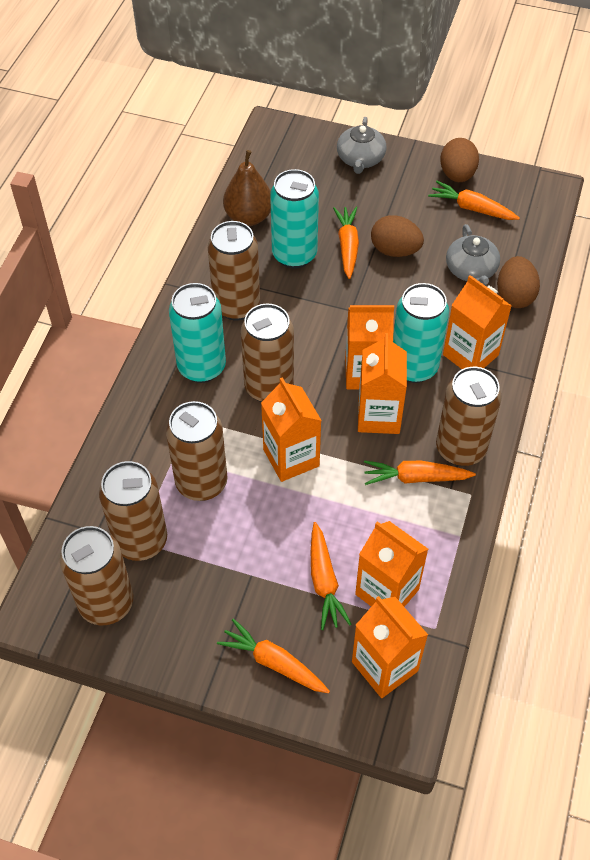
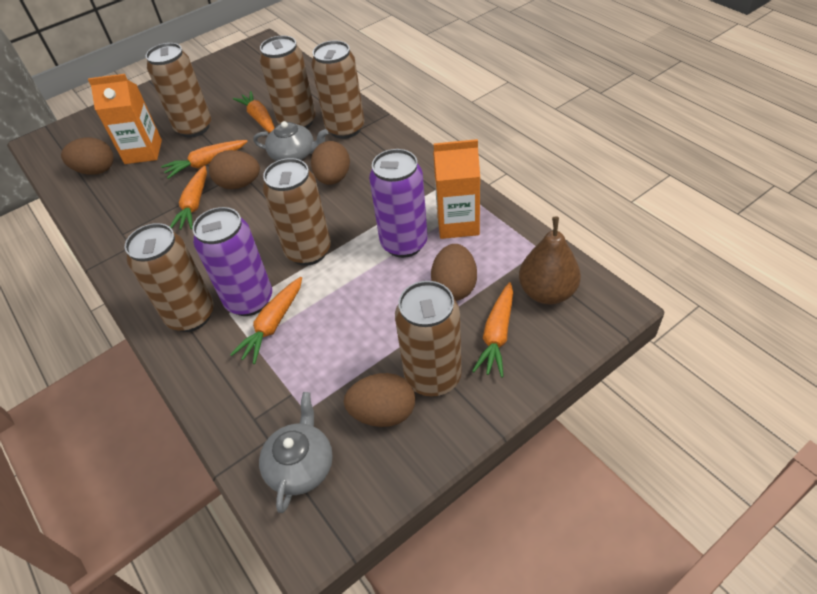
brown egg: 3 -> 5
orange carton: 6 -> 2
purple can: 0 -> 2
turquoise can: 3 -> 0

